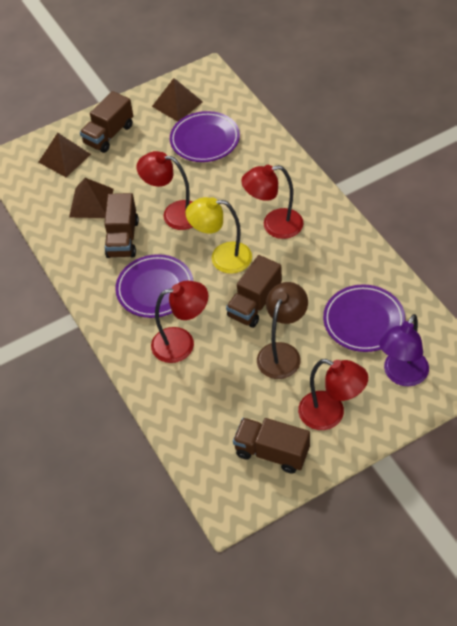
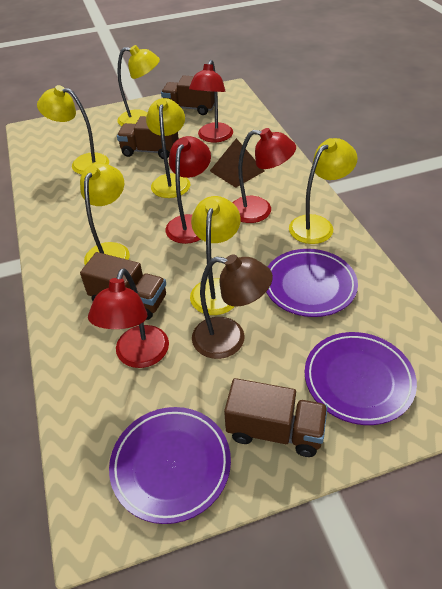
brown pyramid: 3 -> 1
purple lamp: 1 -> 0
yellow lamp: 1 -> 6

